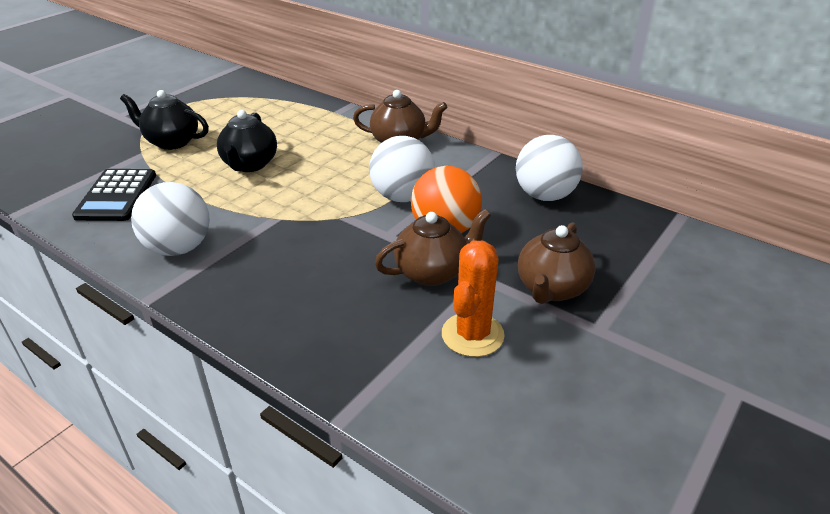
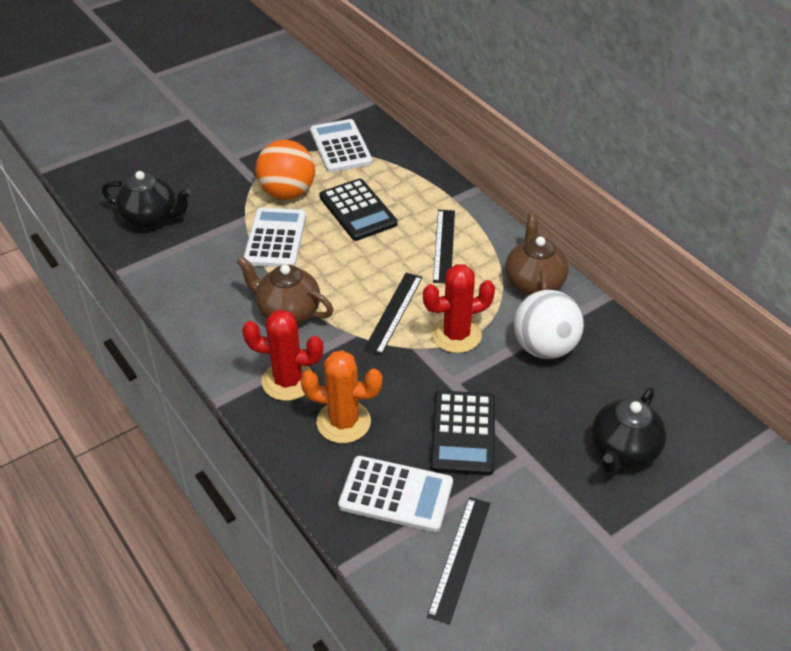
black calculator: 1 -> 2
black ruler: 0 -> 3
brown teapot: 3 -> 2
red cactus: 0 -> 2
white ball: 3 -> 1
white calculator: 0 -> 3

